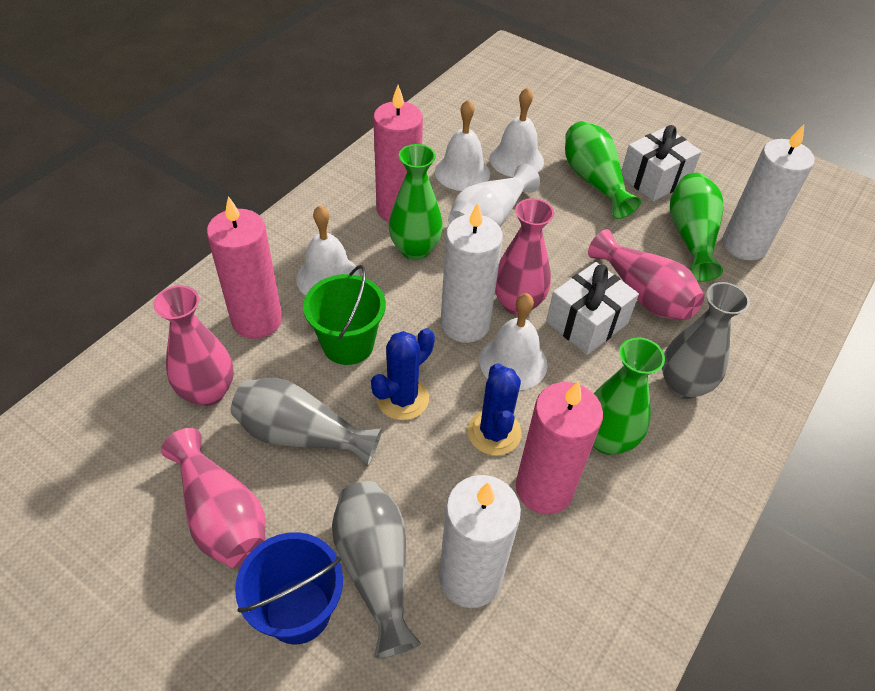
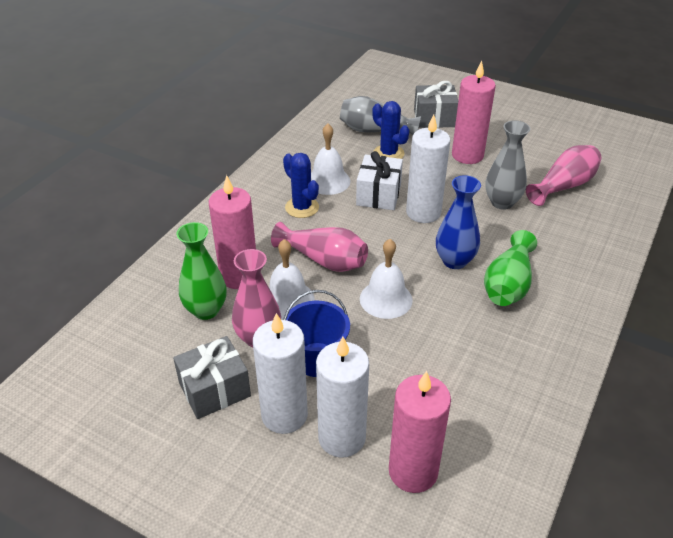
blue vase: 0 -> 1
green bucket: 1 -> 0
green vase: 4 -> 2
grey gift: 0 -> 2
grey vase: 3 -> 2
pink vase: 4 -> 3
white bell: 4 -> 3
white gift: 2 -> 1
white vase: 1 -> 0

